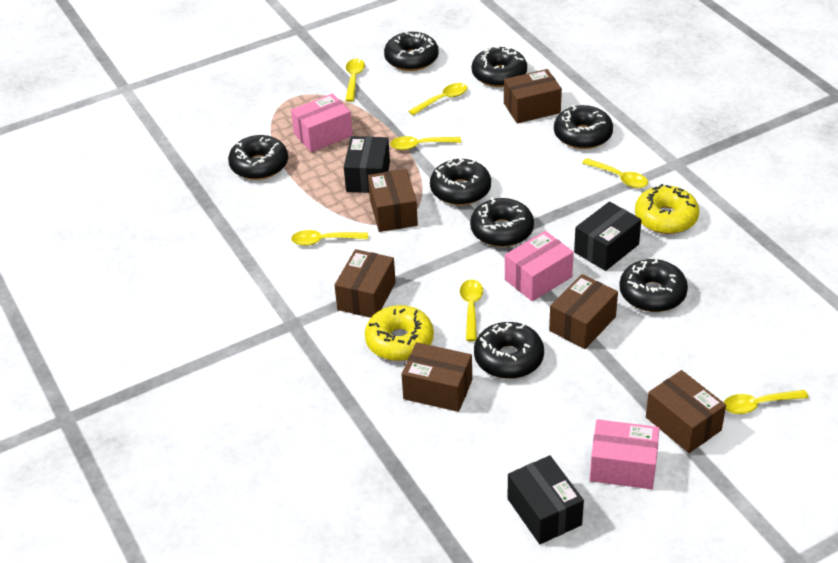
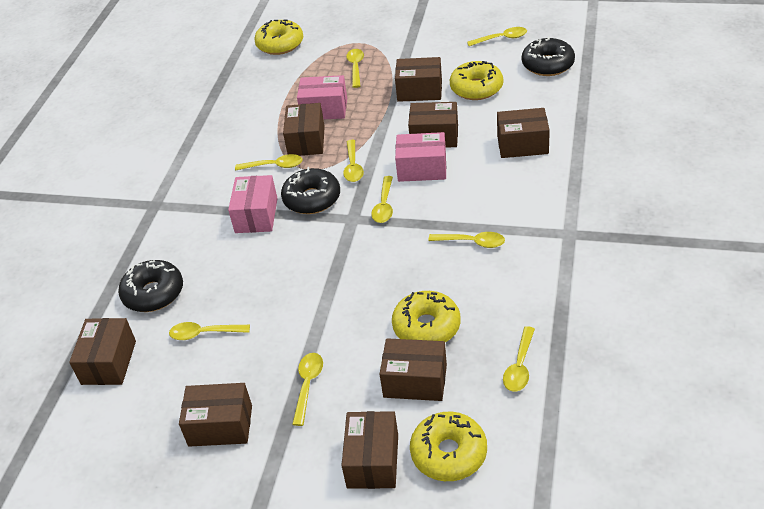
black box: 3 -> 0
black donut: 8 -> 3
brown box: 6 -> 8
yellow donut: 2 -> 4
yellow spoon: 7 -> 9

